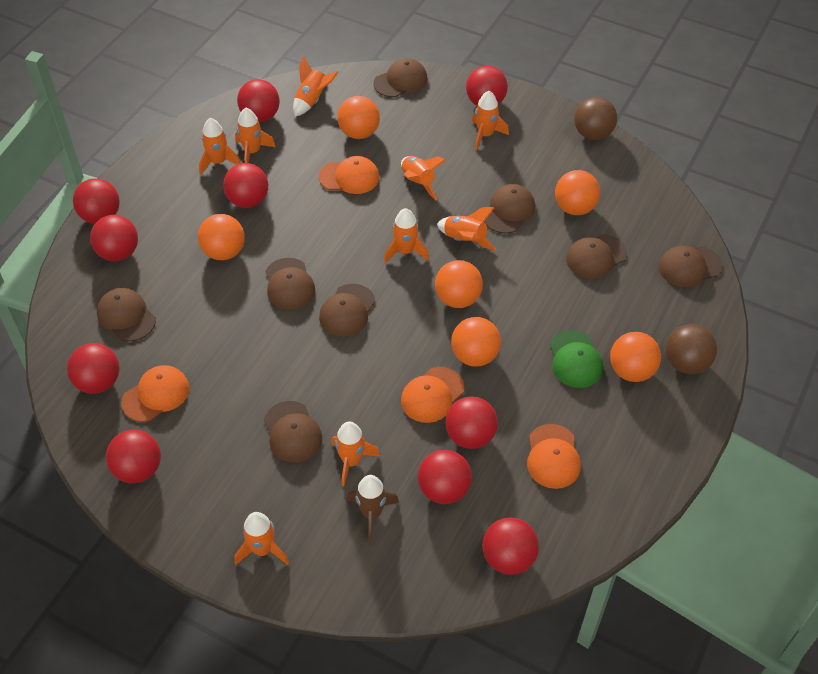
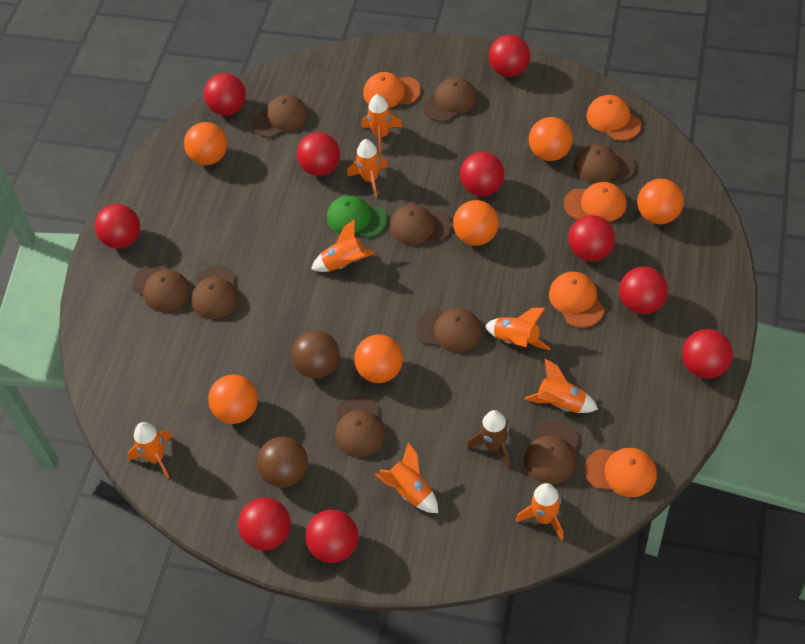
brown cap: 8 -> 9
orange cap: 4 -> 5
orange rocket: 9 -> 8

